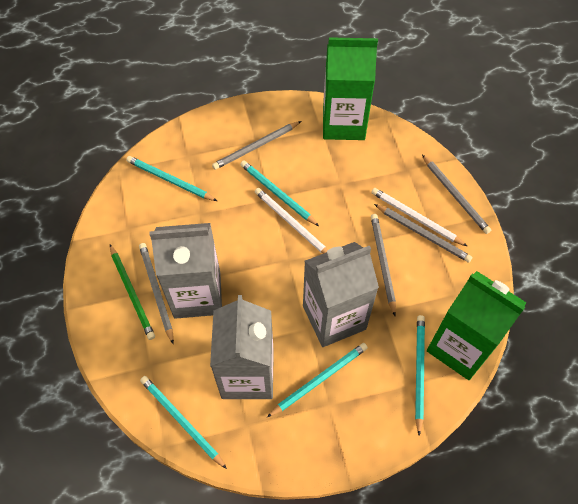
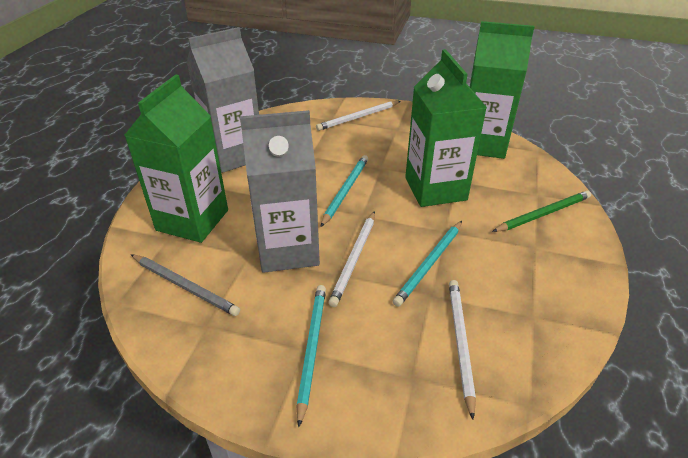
green carton: 2 -> 3
grey carton: 3 -> 2
grey pencil: 5 -> 1
turquoise pencil: 5 -> 3
white pencil: 2 -> 3

